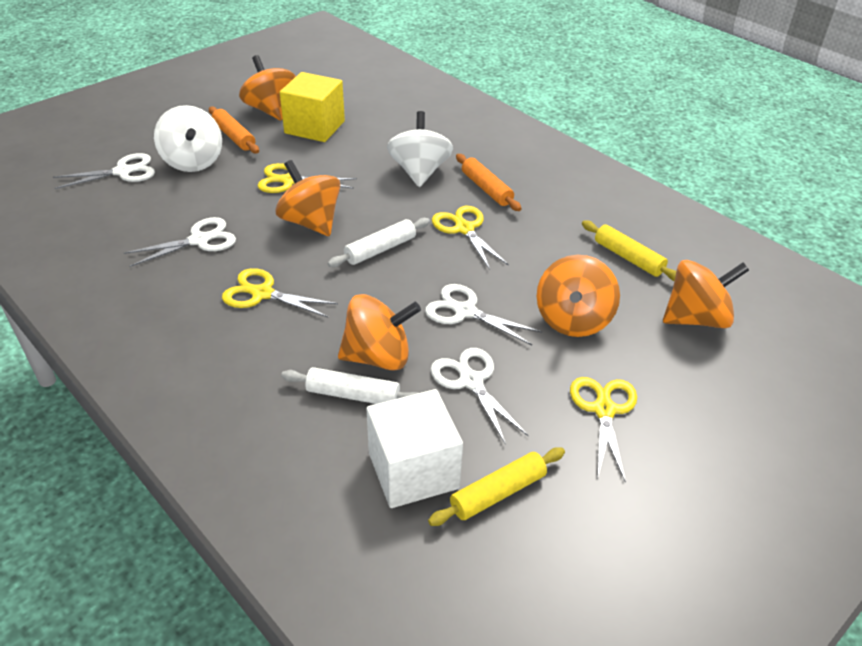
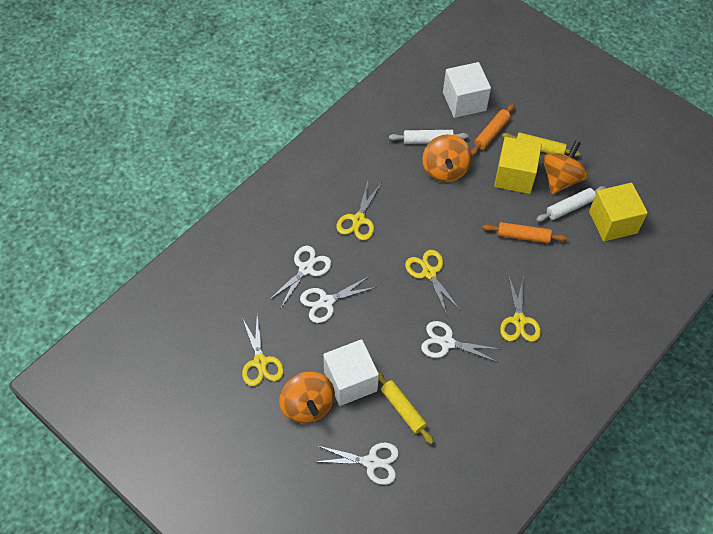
orange spinning top: 5 -> 3
white cube: 1 -> 2
white spinning top: 2 -> 0
yellow cube: 1 -> 2

